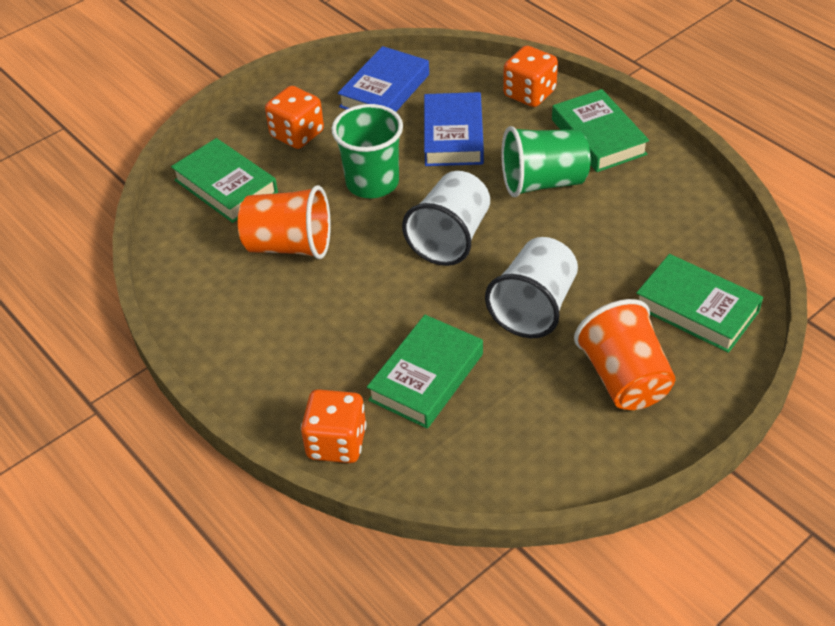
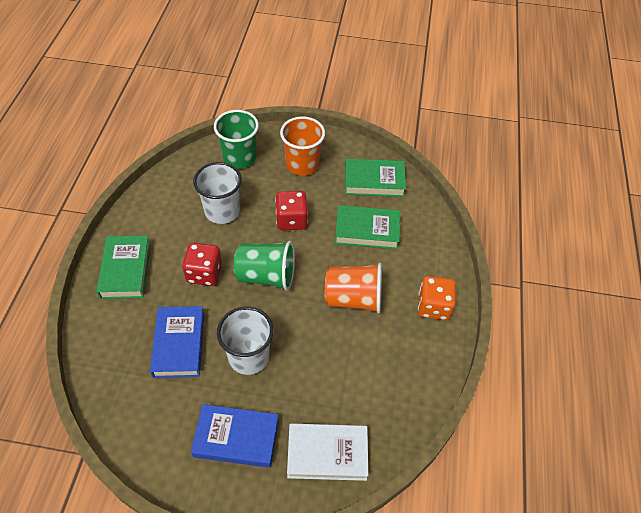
green book: 4 -> 3
orange dice: 3 -> 1
red dice: 0 -> 2
white book: 0 -> 1

